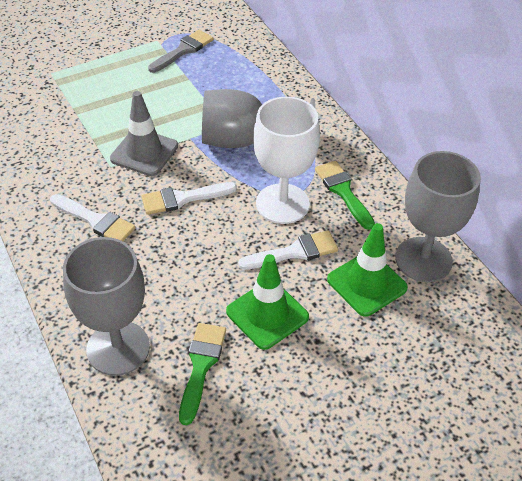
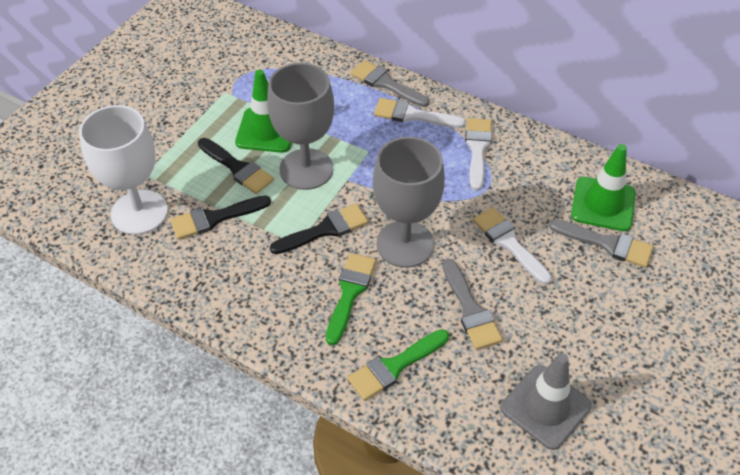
black brush: 0 -> 3
grey brush: 1 -> 3
grey goblet: 3 -> 2

